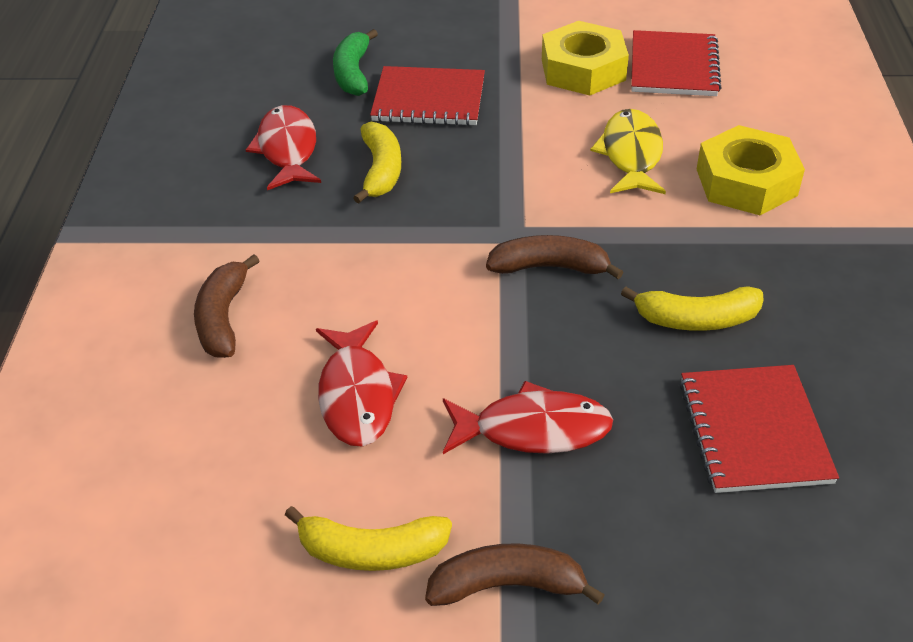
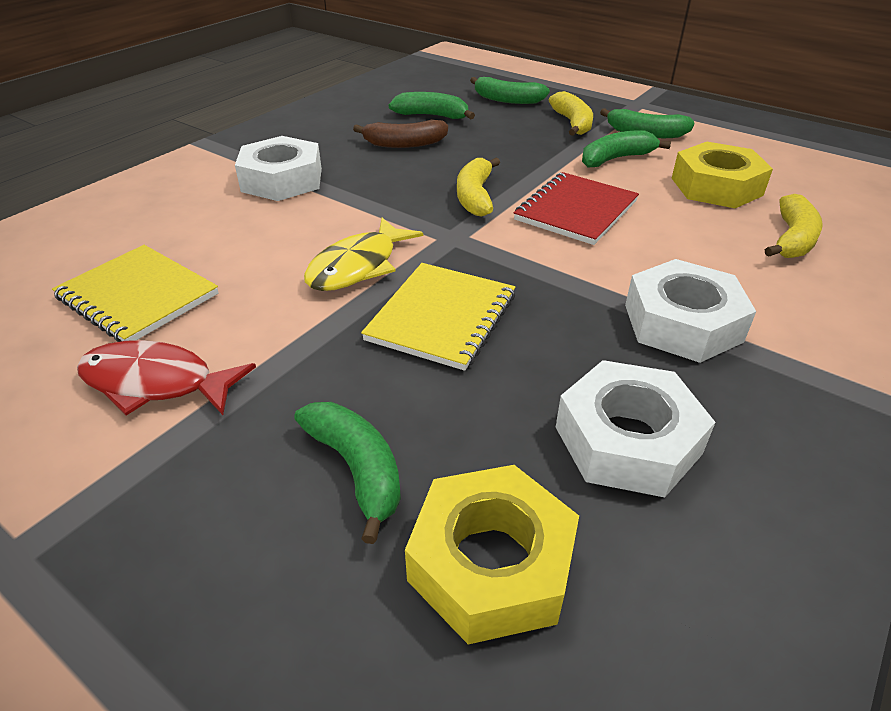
brown banana: 3 -> 1
green banana: 1 -> 5
red fish: 3 -> 1
red notebook: 3 -> 1
white nut: 0 -> 3
yellow notebook: 0 -> 2

